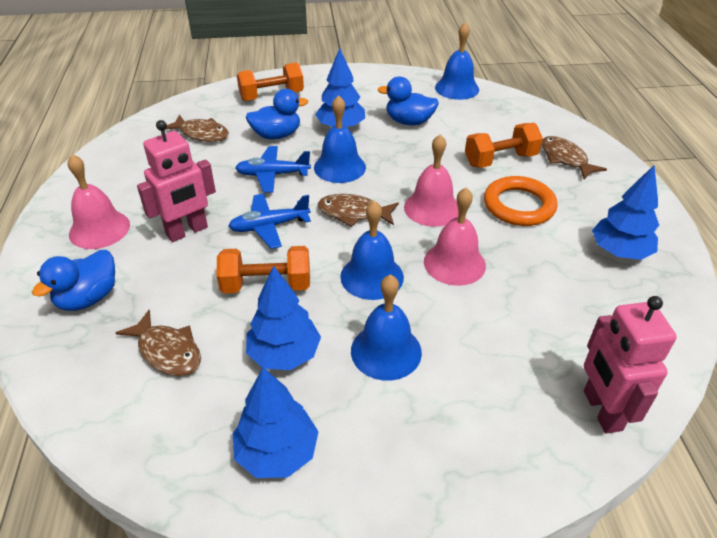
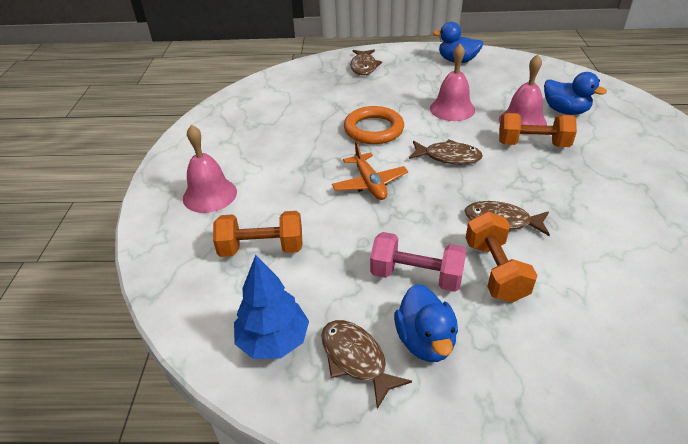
blue bell: 4 -> 0
blue plane: 2 -> 0
blue tree: 4 -> 1
orange plane: 0 -> 1
pink dumbbell: 0 -> 1
pink robot: 2 -> 0

